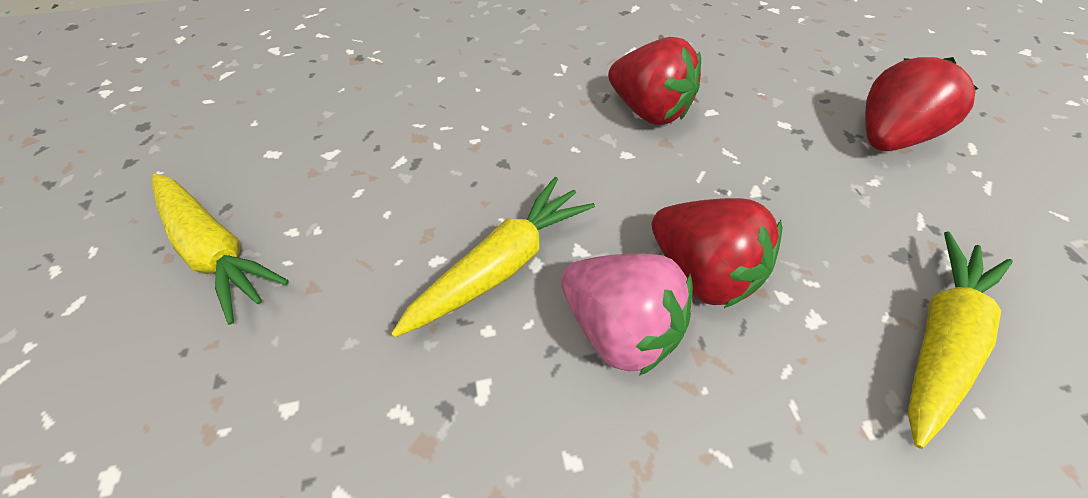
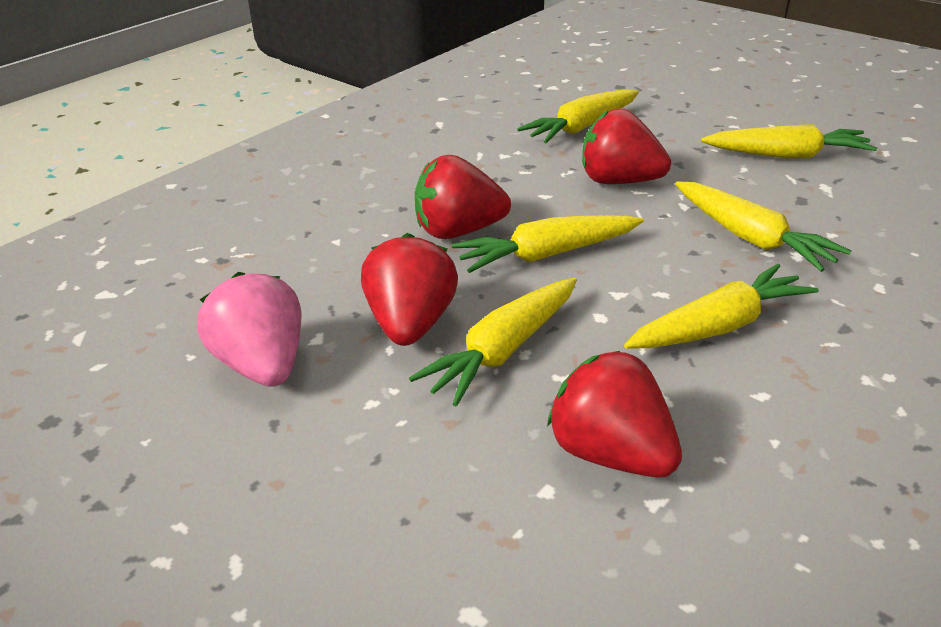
red strawberry: 3 -> 4
yellow carrot: 3 -> 6

